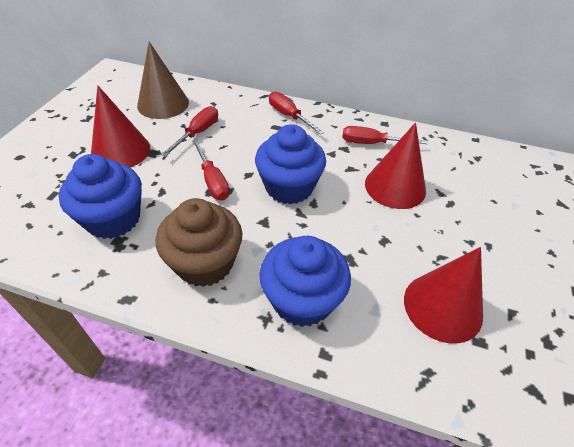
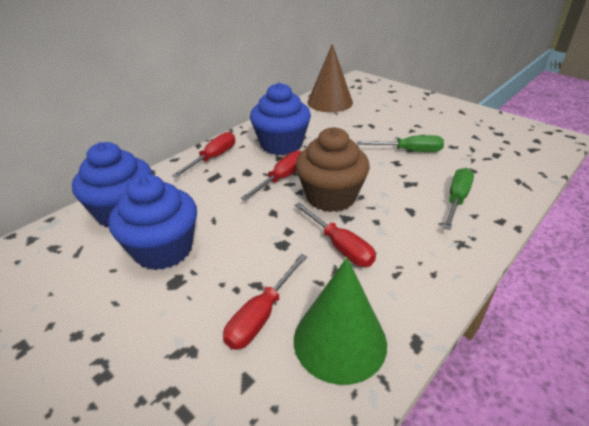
green cone: 0 -> 1
green screwdriver: 0 -> 2
red cone: 3 -> 0

